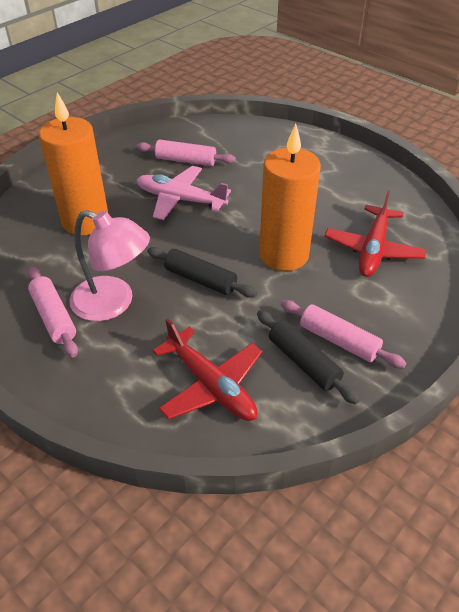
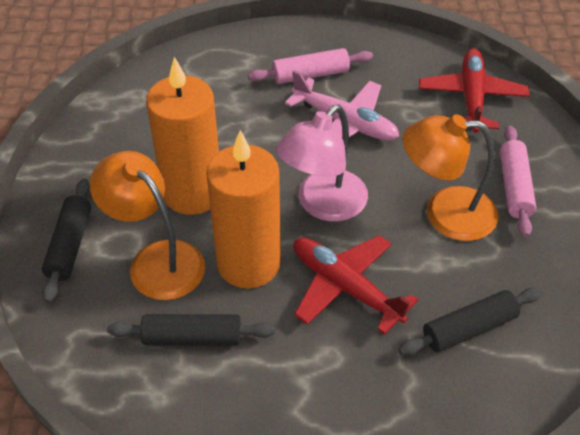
black rolling pin: 2 -> 3
orange lamp: 0 -> 2
pink rolling pin: 3 -> 2

